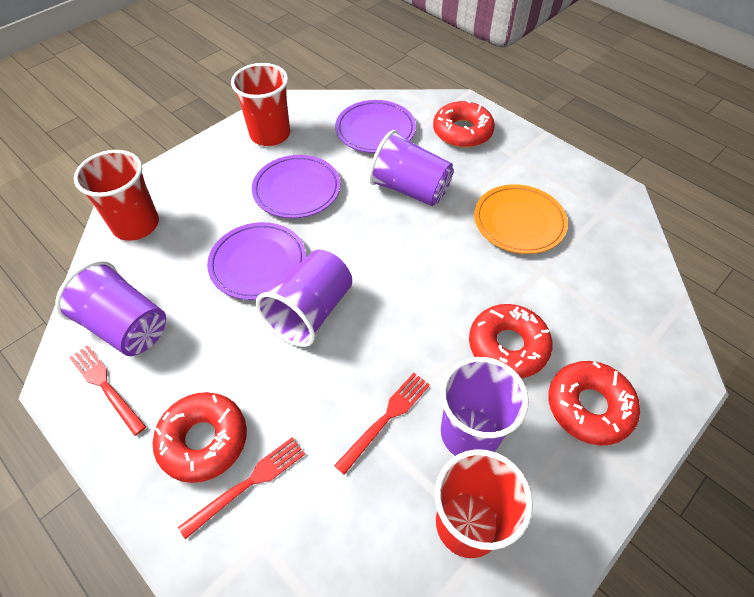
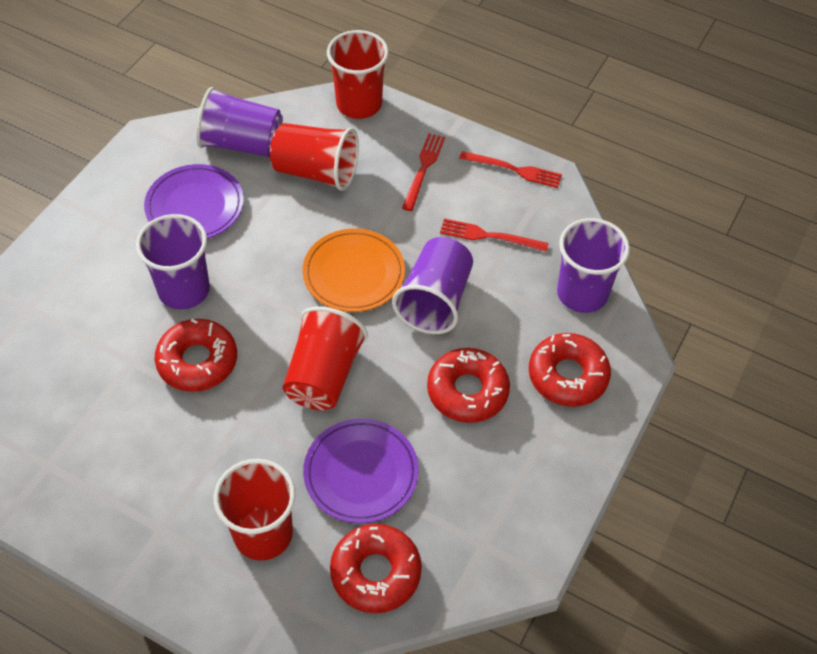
purple plate: 3 -> 2
red cup: 3 -> 4

